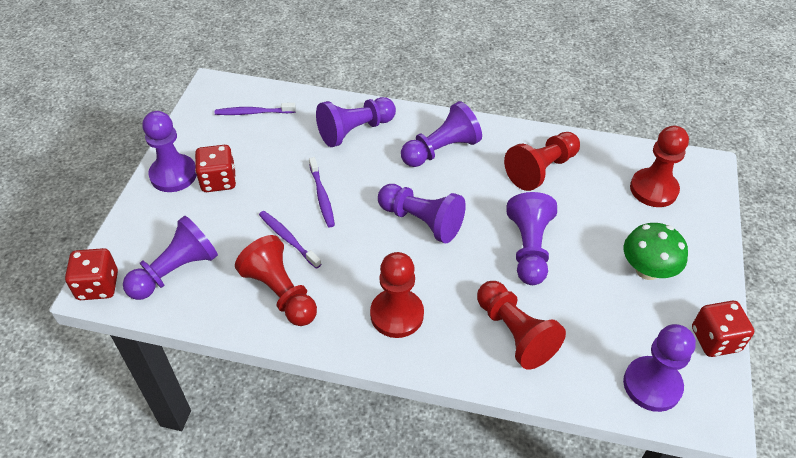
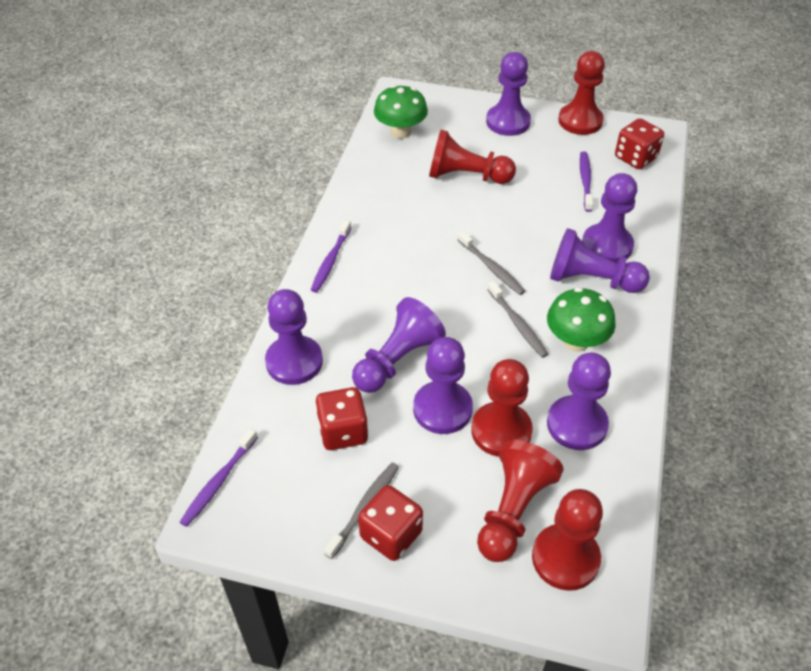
green mushroom: 1 -> 2
grey toothbrush: 0 -> 3

